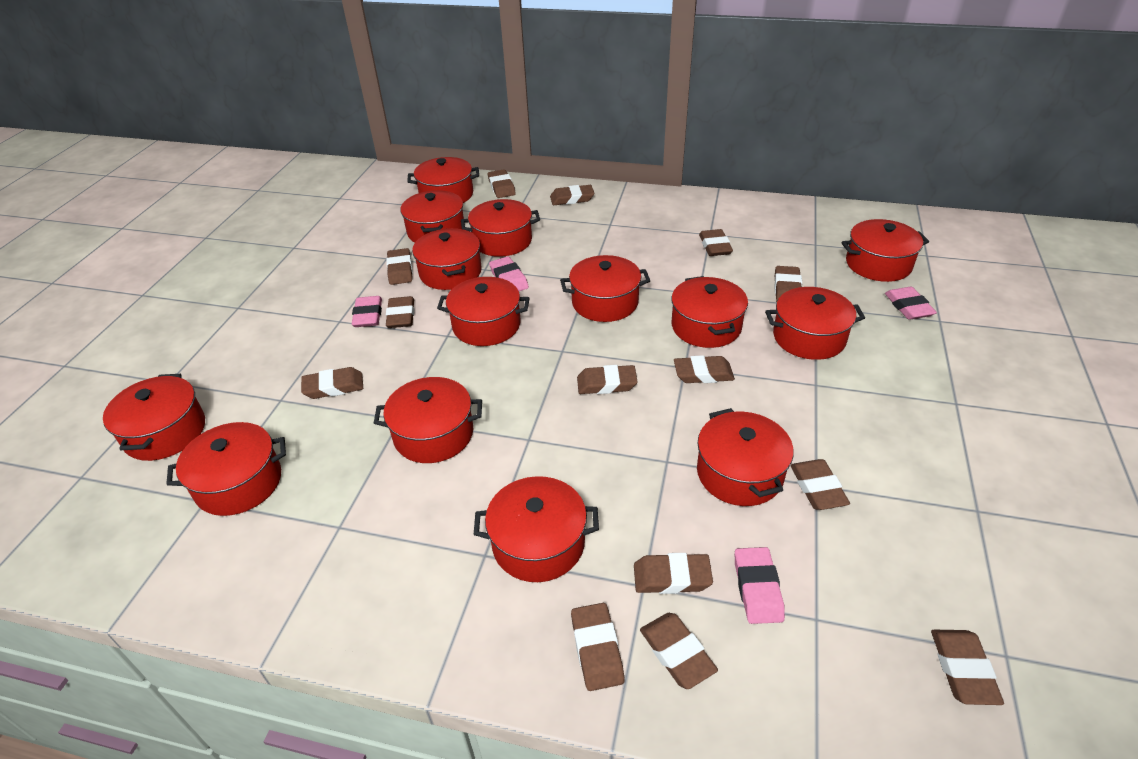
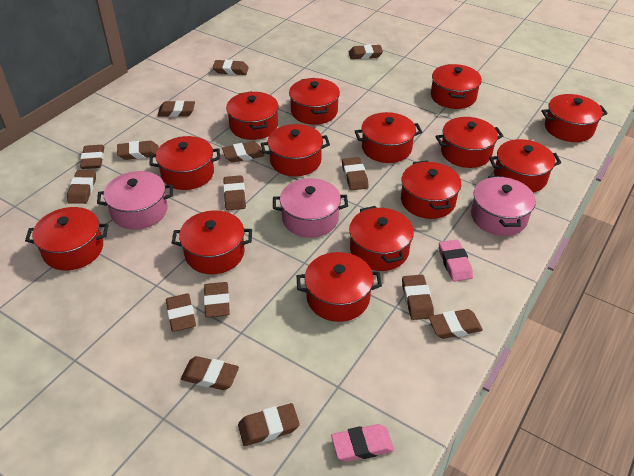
brown eraser: 14 -> 15
pink eraser: 4 -> 2
pink pot: 0 -> 3

